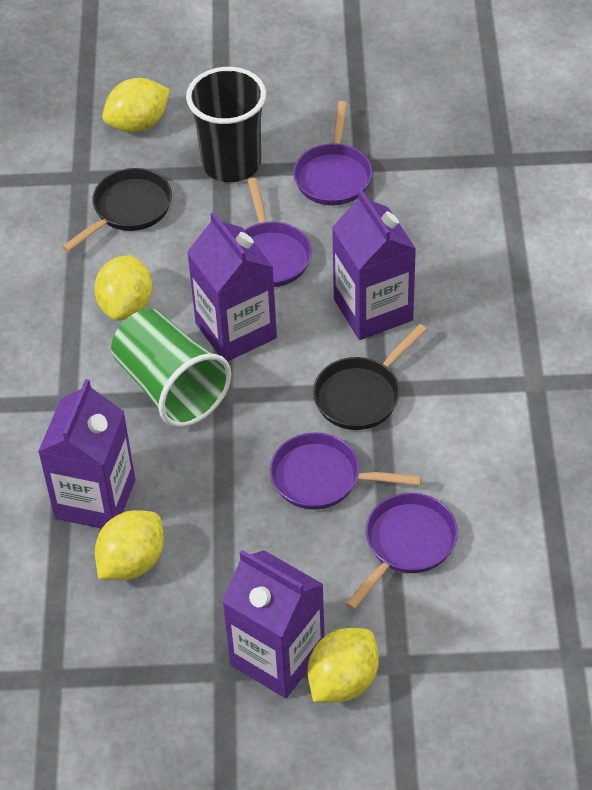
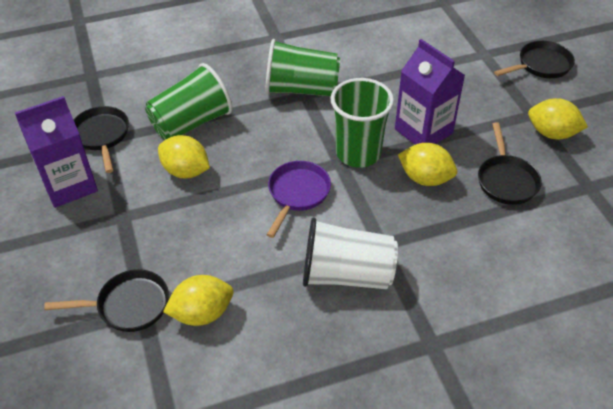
black cup: 1 -> 0
black pan: 2 -> 4
green cup: 1 -> 3
purple carton: 4 -> 2
purple pan: 4 -> 1
white cup: 0 -> 1

